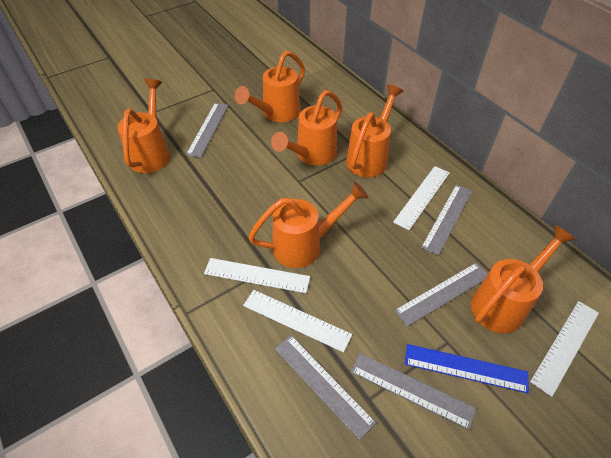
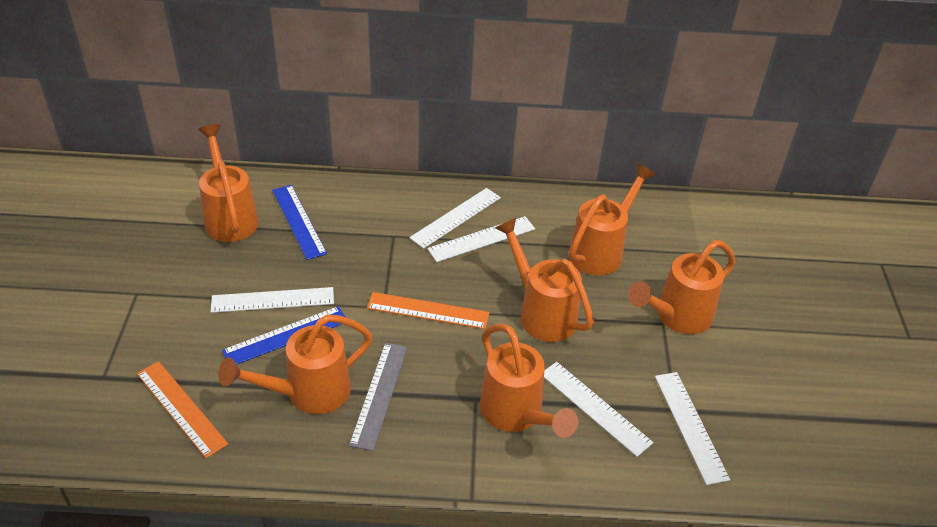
blue ruler: 1 -> 2
grey ruler: 5 -> 1
orange ruler: 0 -> 2
white ruler: 4 -> 5

